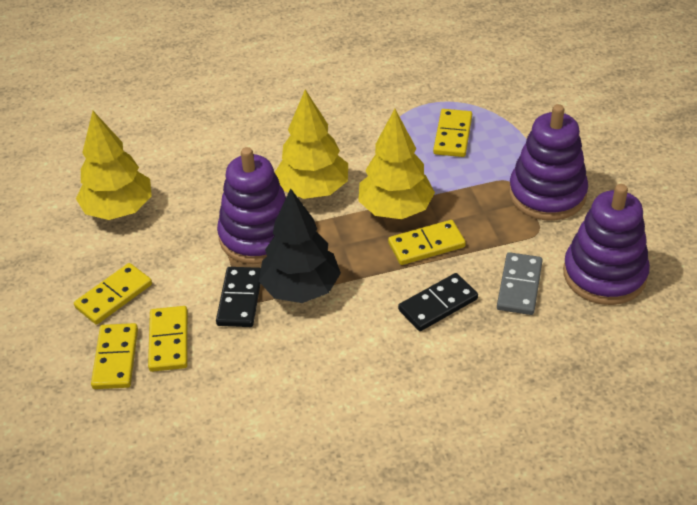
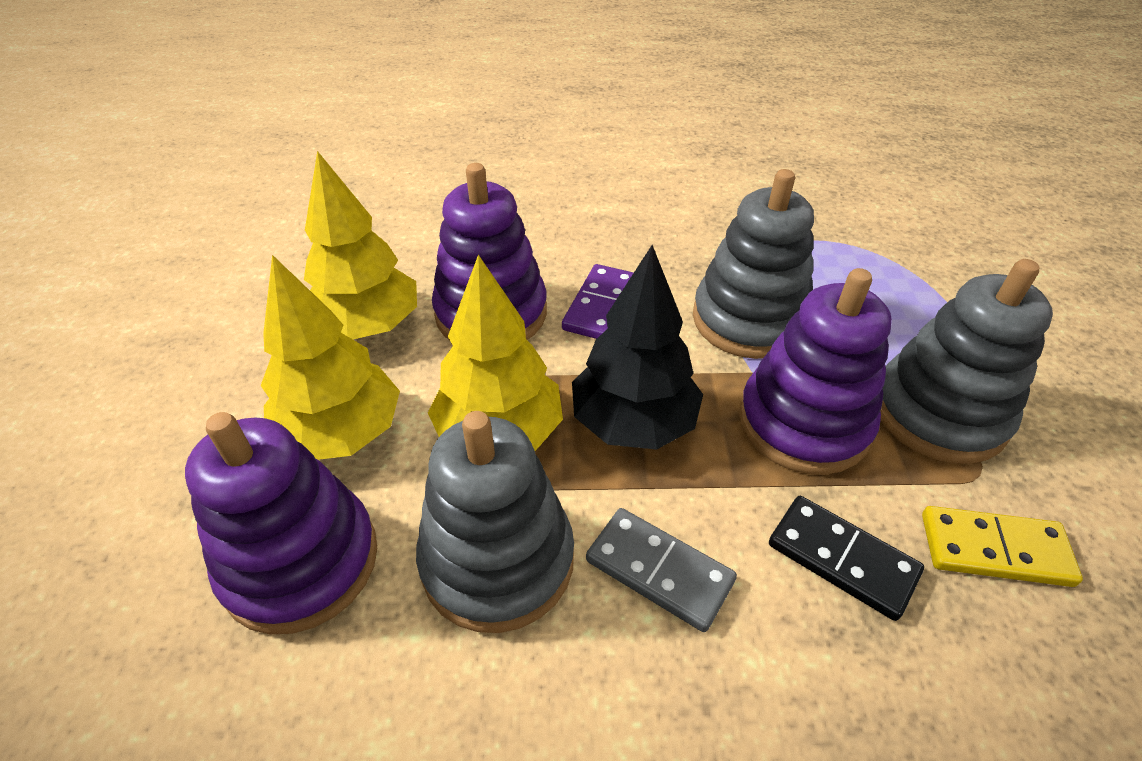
black domino: 2 -> 1
grey stacking toy: 0 -> 3
purple domino: 0 -> 1
yellow domino: 5 -> 1

